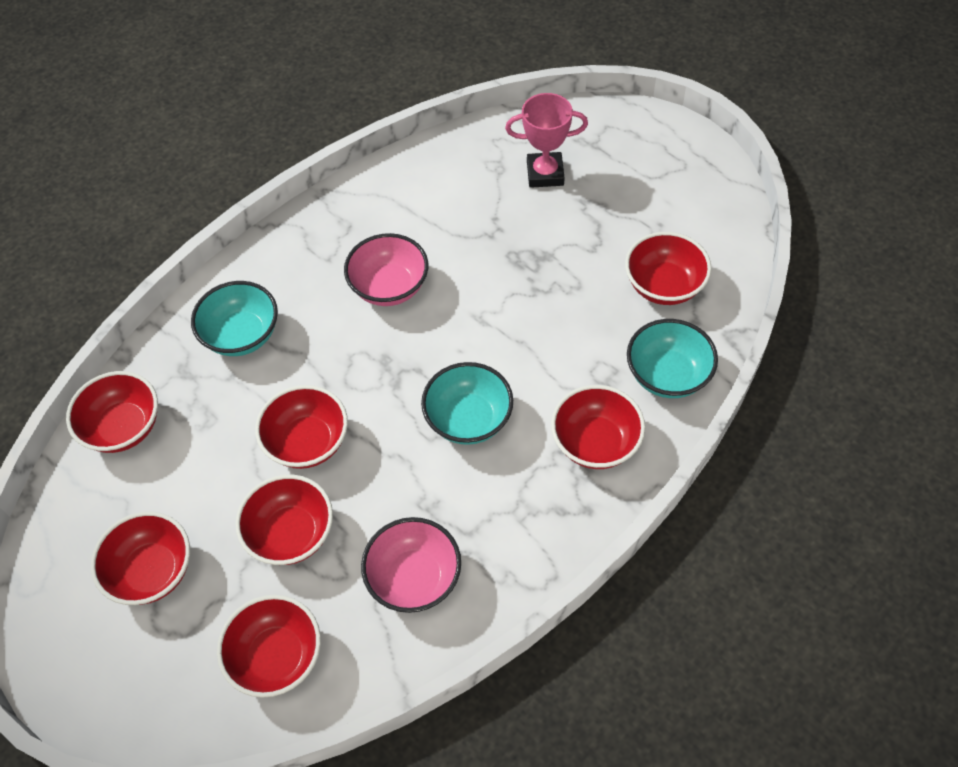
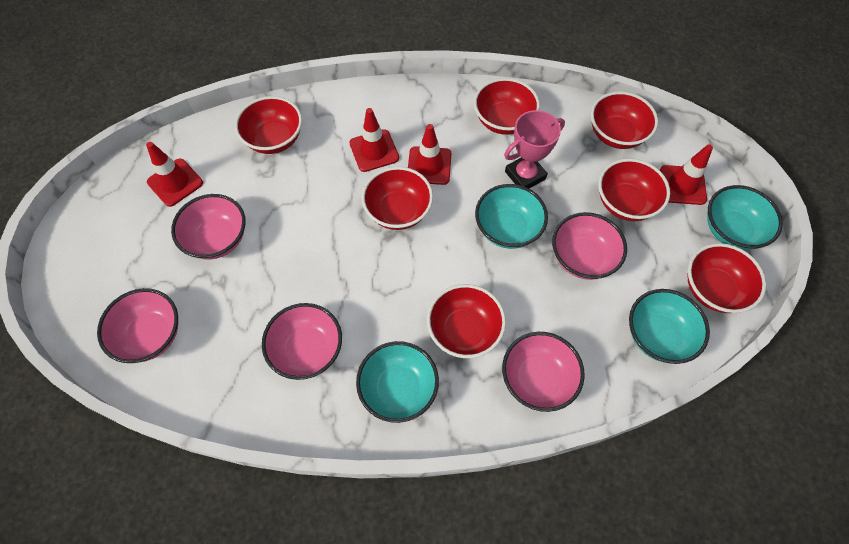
pink bowl: 2 -> 5
red traffic cone: 0 -> 4
turquoise bowl: 3 -> 4

